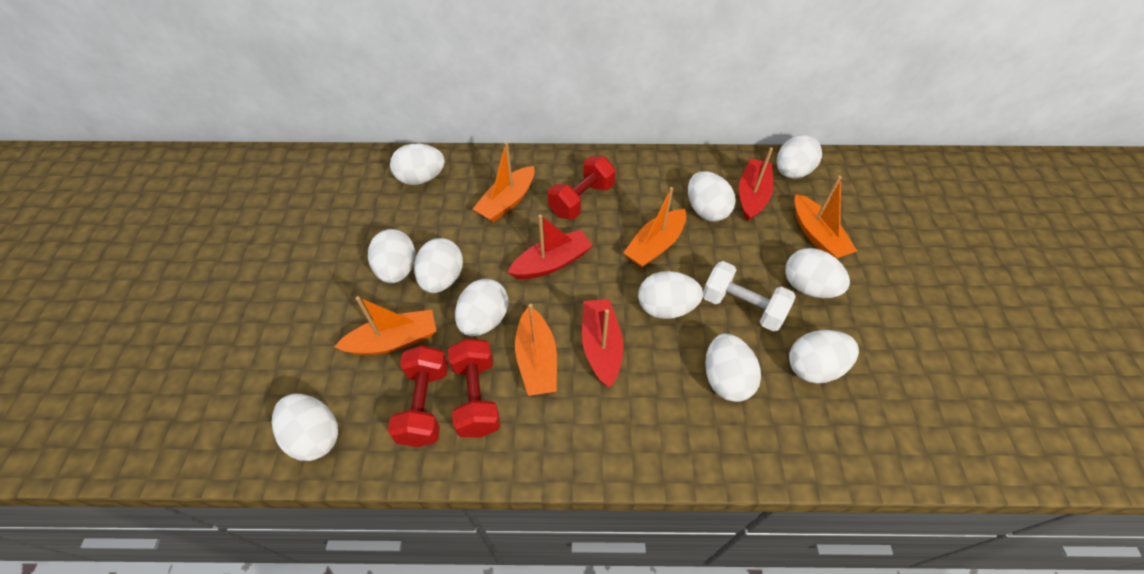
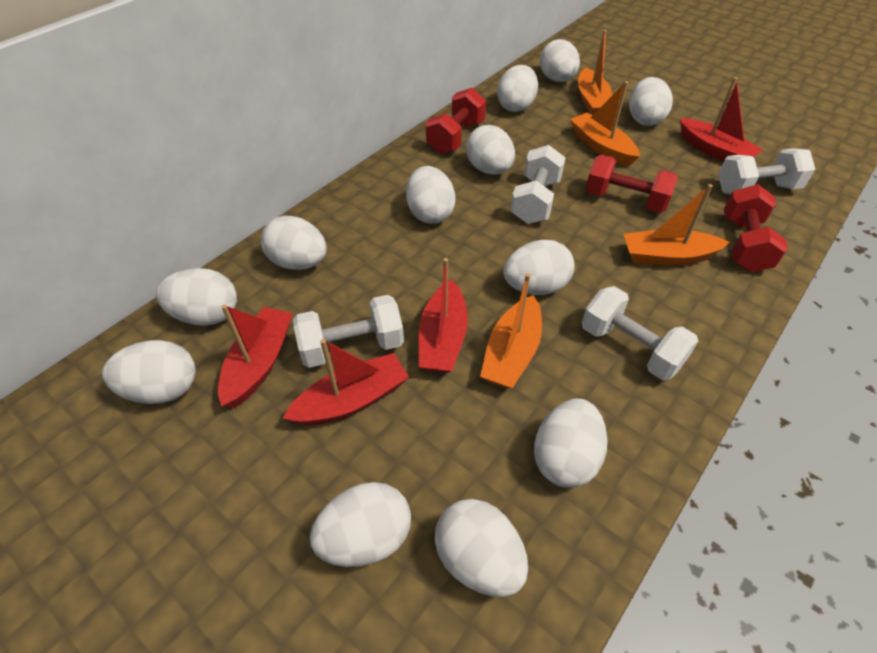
orange boat: 5 -> 4
red boat: 3 -> 4
white dumbbell: 1 -> 4
white egg: 11 -> 12

